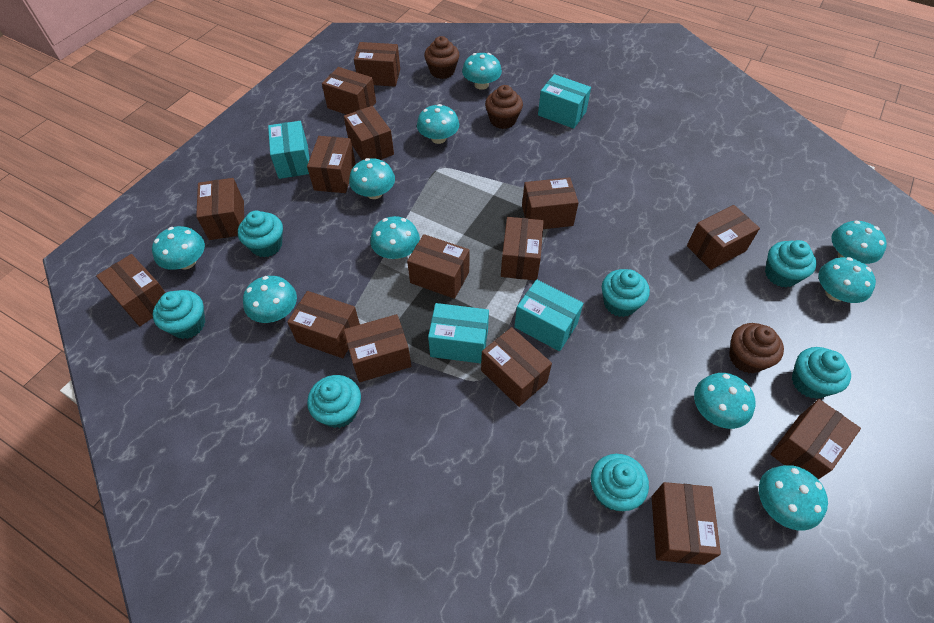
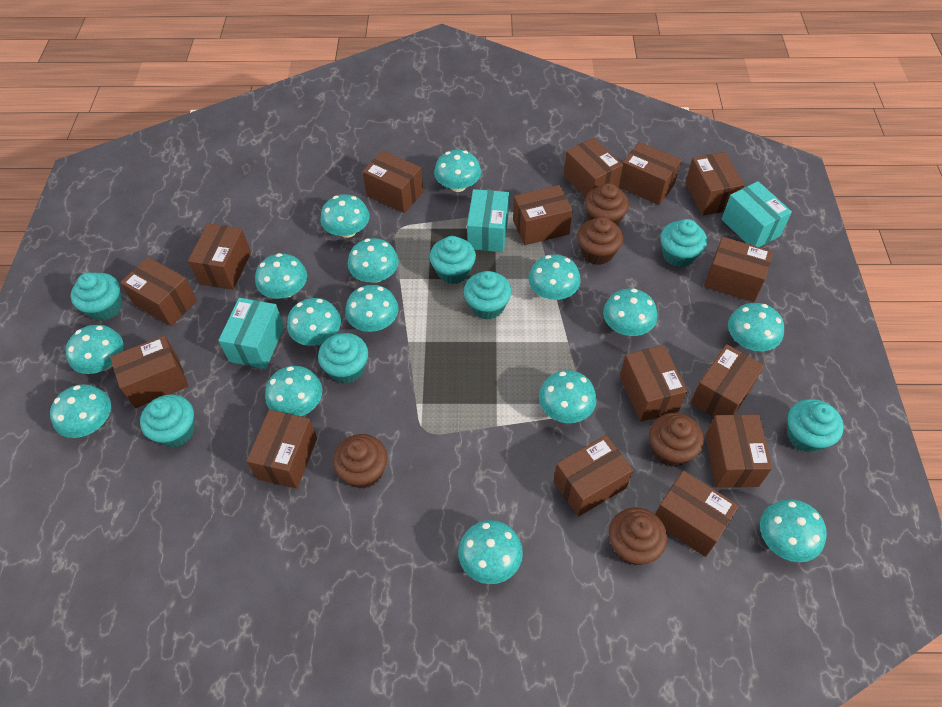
brown cupcake: 3 -> 5
turquoise box: 4 -> 3
turquoise mushroom: 10 -> 15

